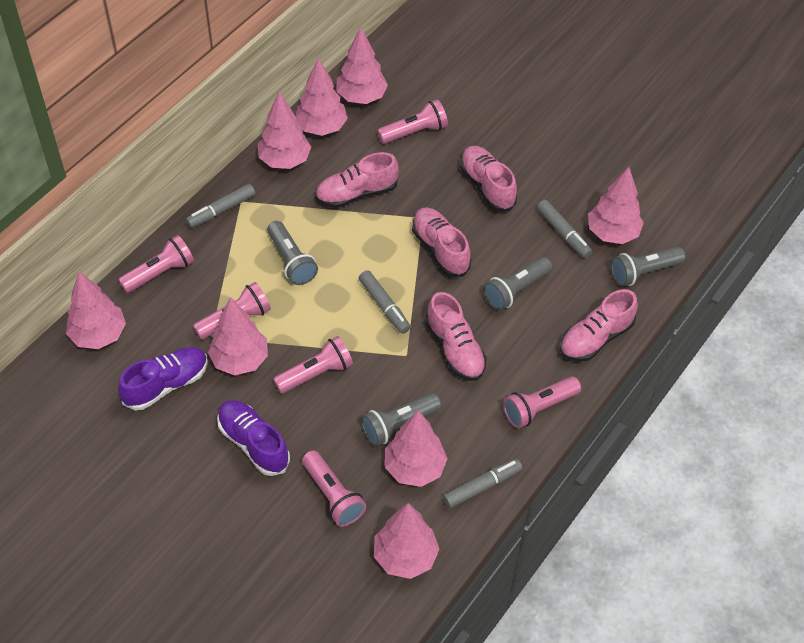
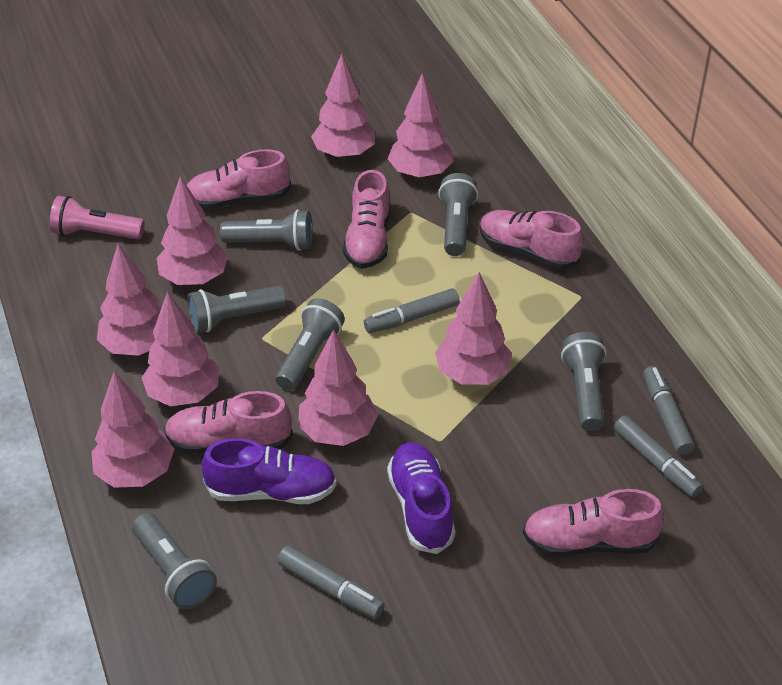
grey flashlight: 4 -> 6
pink flashlight: 6 -> 1

